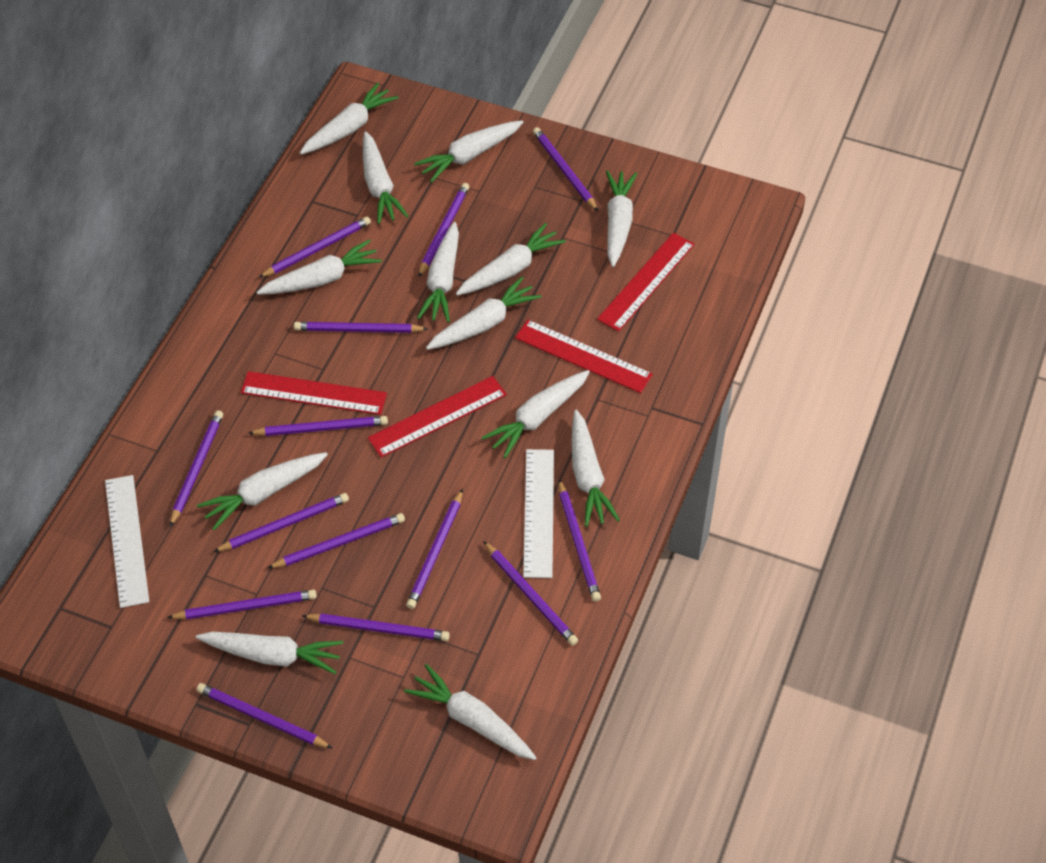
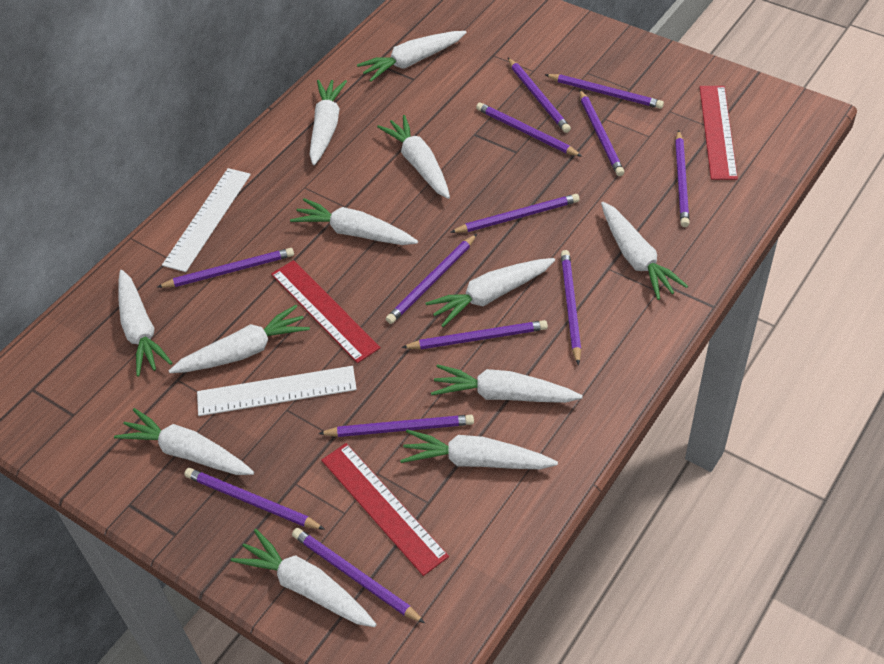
purple pencil: 14 -> 13
red ruler: 4 -> 3
white carrot: 13 -> 12

